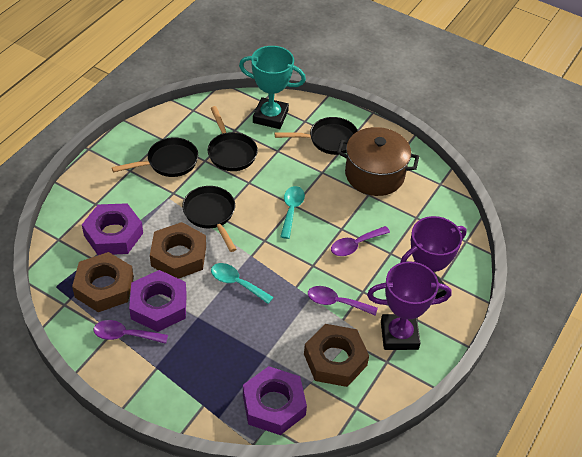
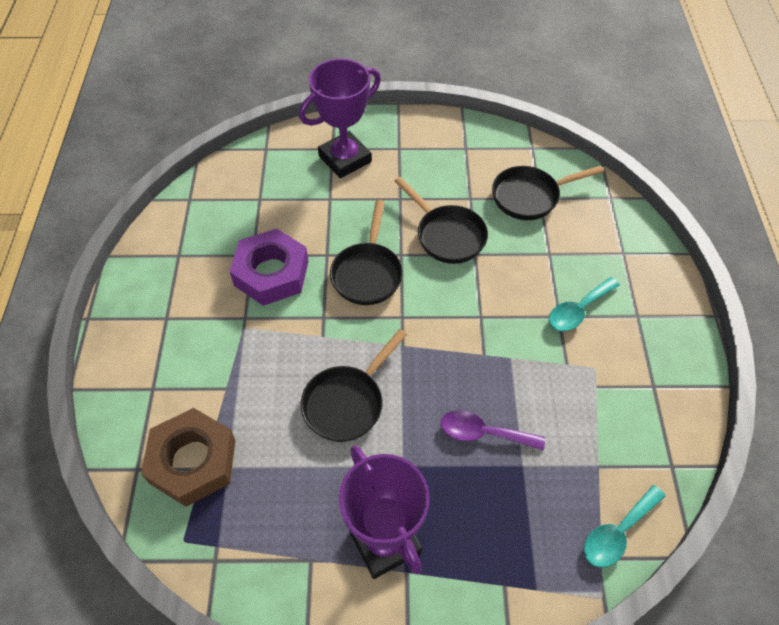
brown nut: 3 -> 1
brown pot: 1 -> 0
purple nut: 3 -> 1
purple spoon: 3 -> 1
turquoise trophy: 1 -> 0

